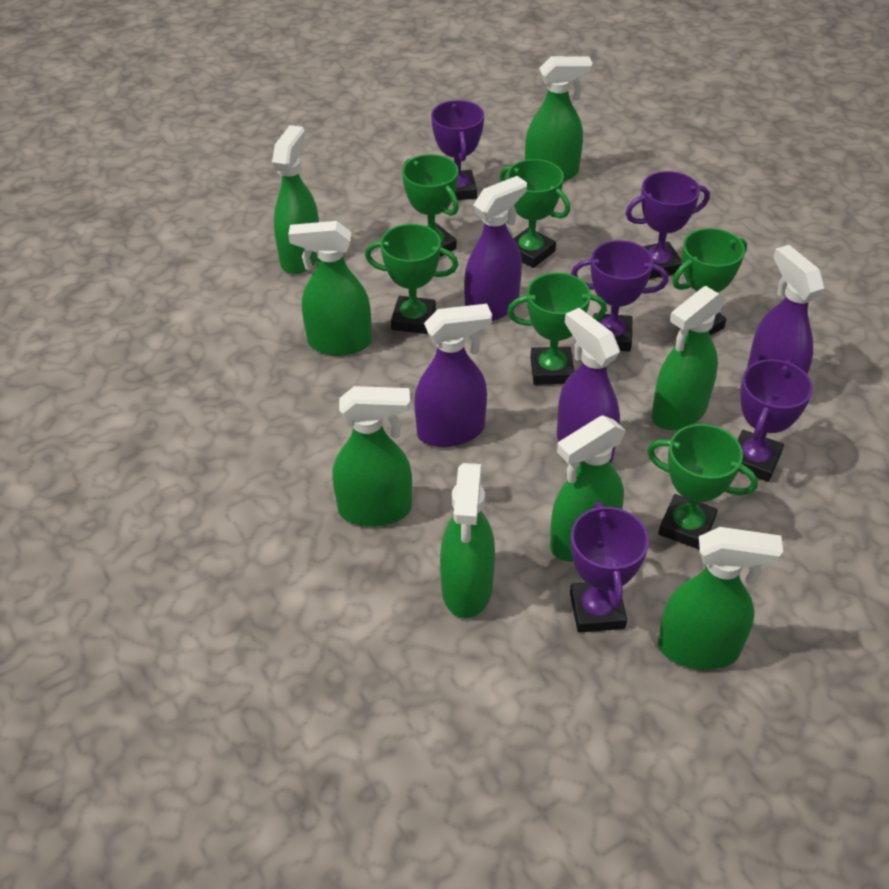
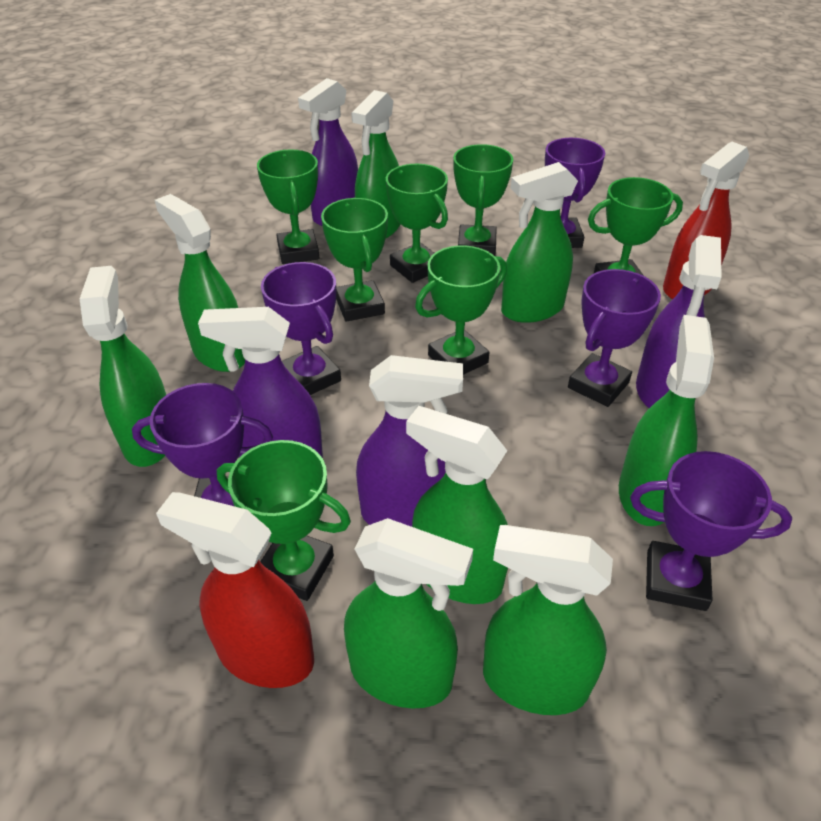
green trophy: 6 -> 7
red spray bottle: 0 -> 2

